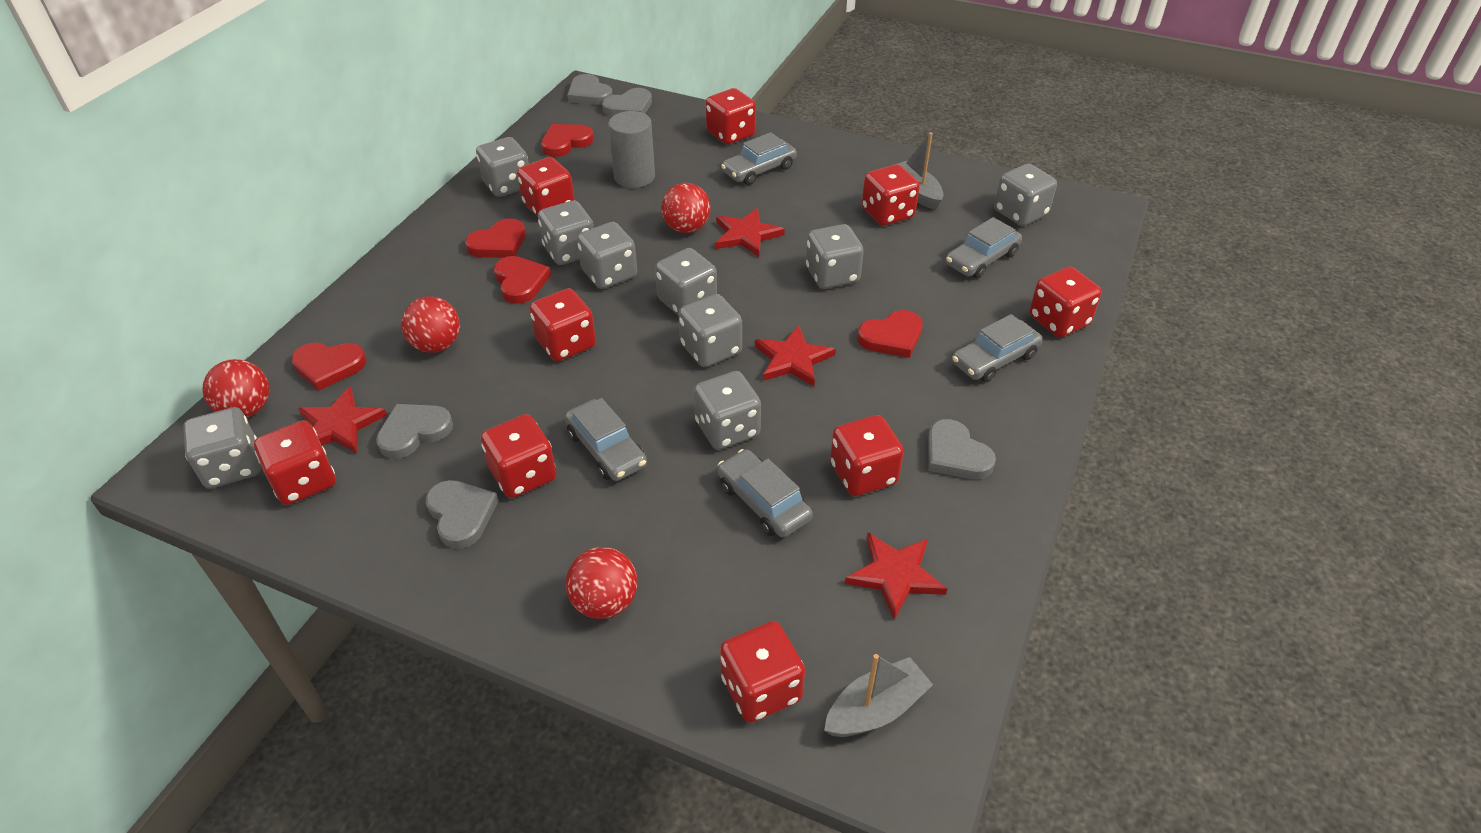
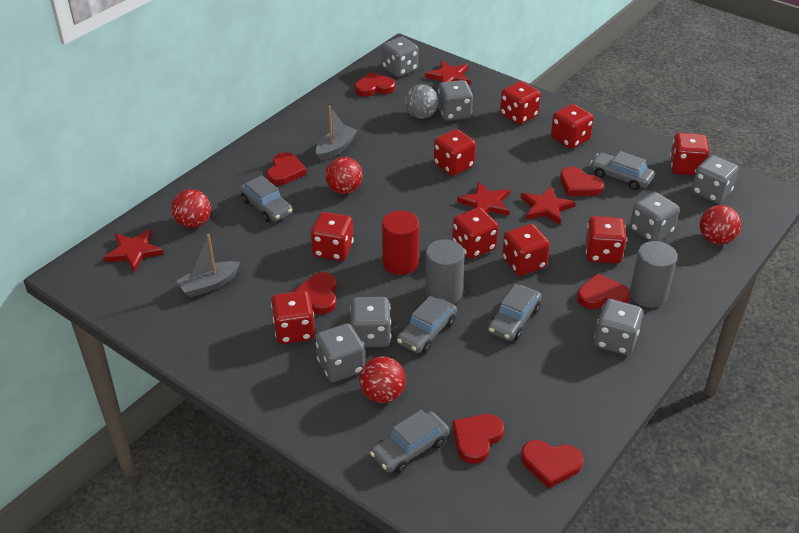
grey ball: 0 -> 1
grey cylinder: 1 -> 2
grey dice: 9 -> 7
grey heart: 5 -> 0
red cylinder: 0 -> 1
red heart: 5 -> 7

